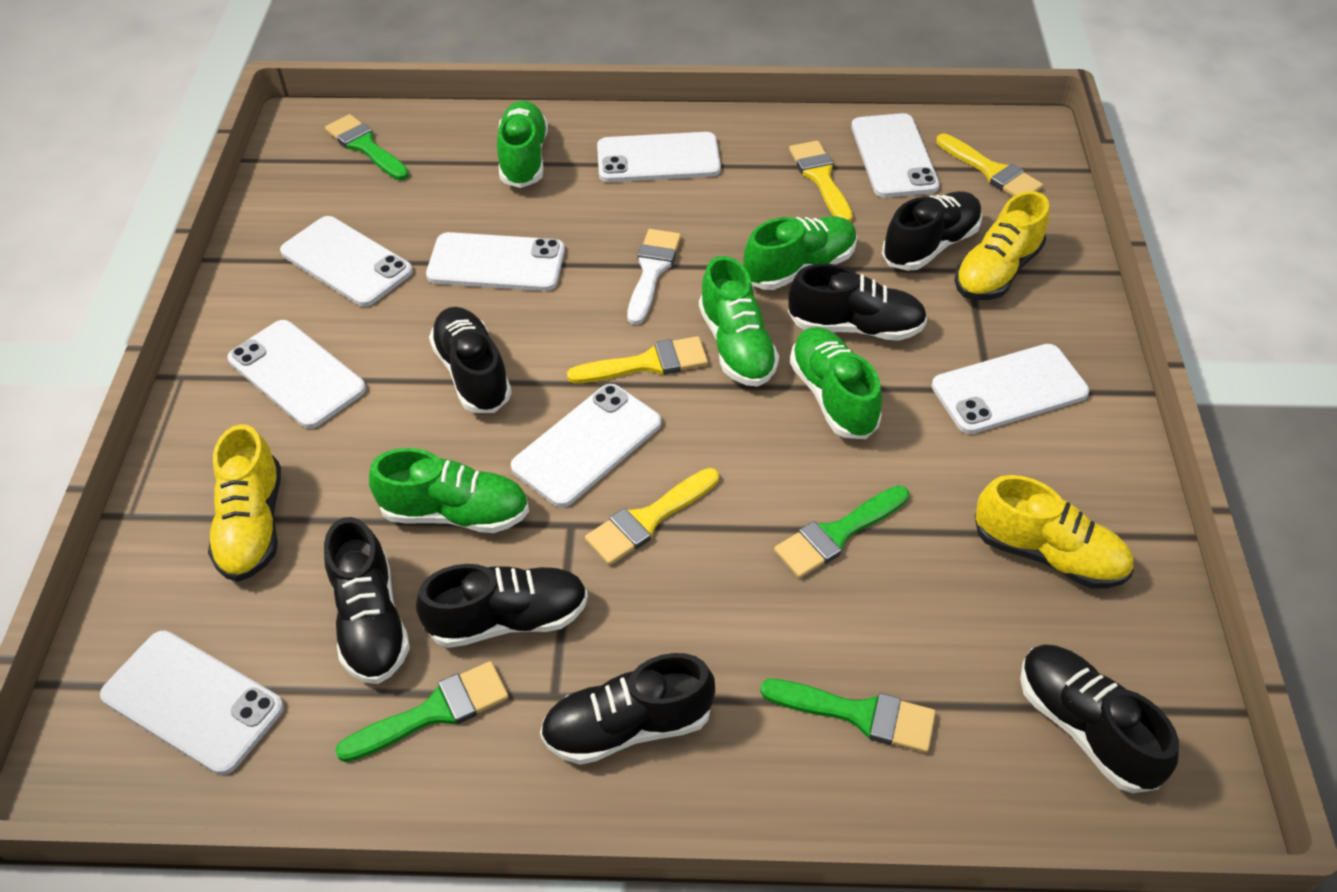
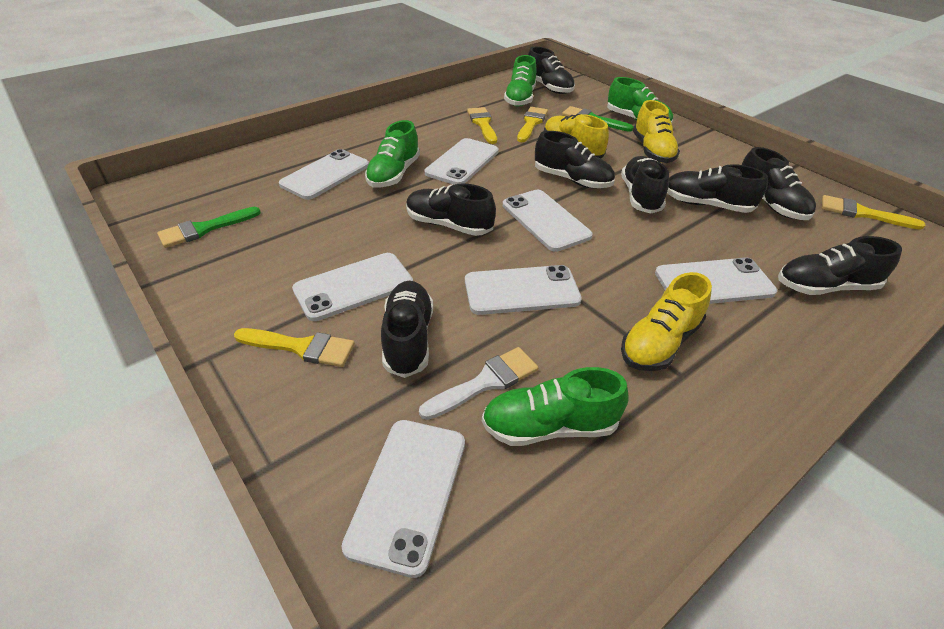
black shoe: 7 -> 8
green brush: 4 -> 2
green shoe: 5 -> 4
white phone: 8 -> 7

